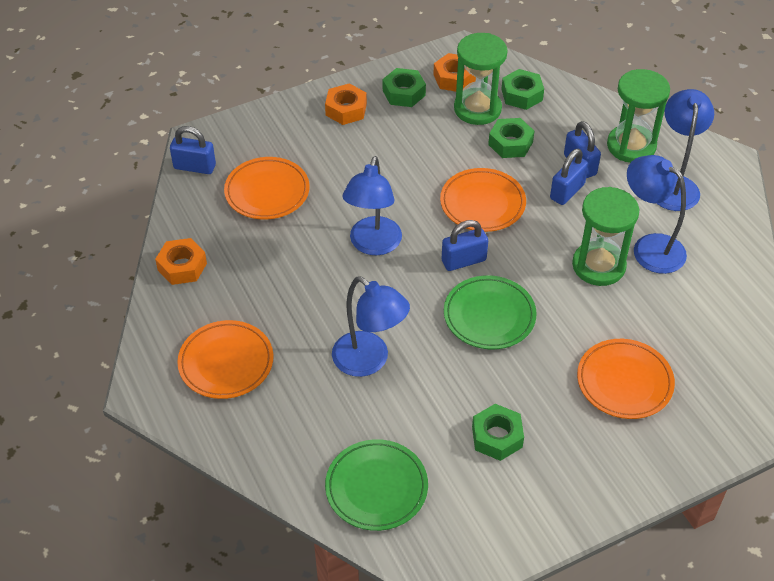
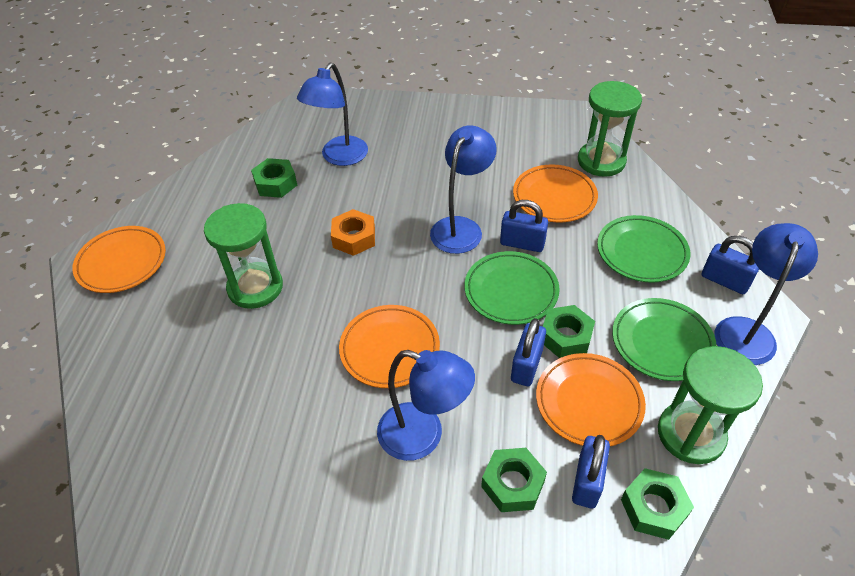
green plate: 2 -> 3
orange nut: 3 -> 1

